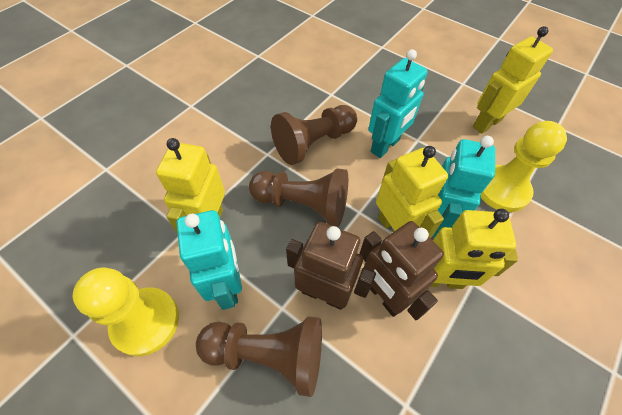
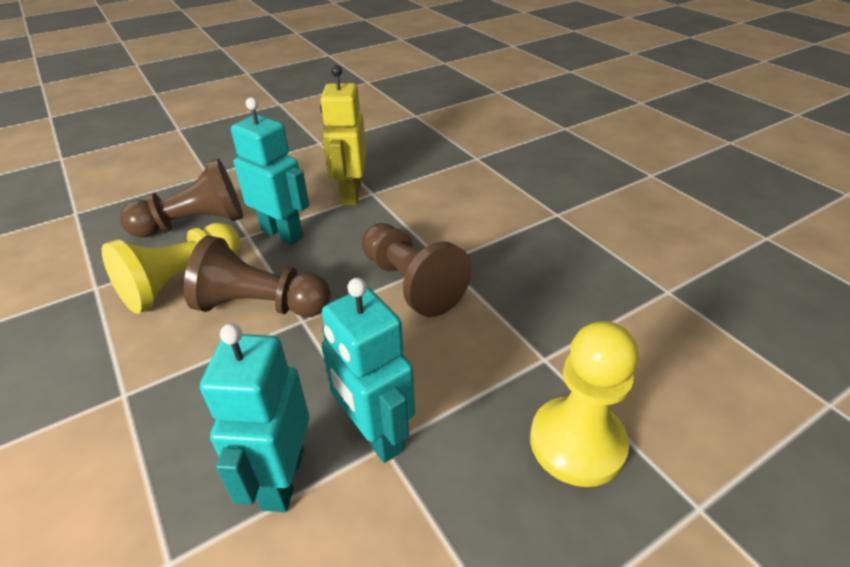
brown robot: 2 -> 0
yellow robot: 4 -> 1

